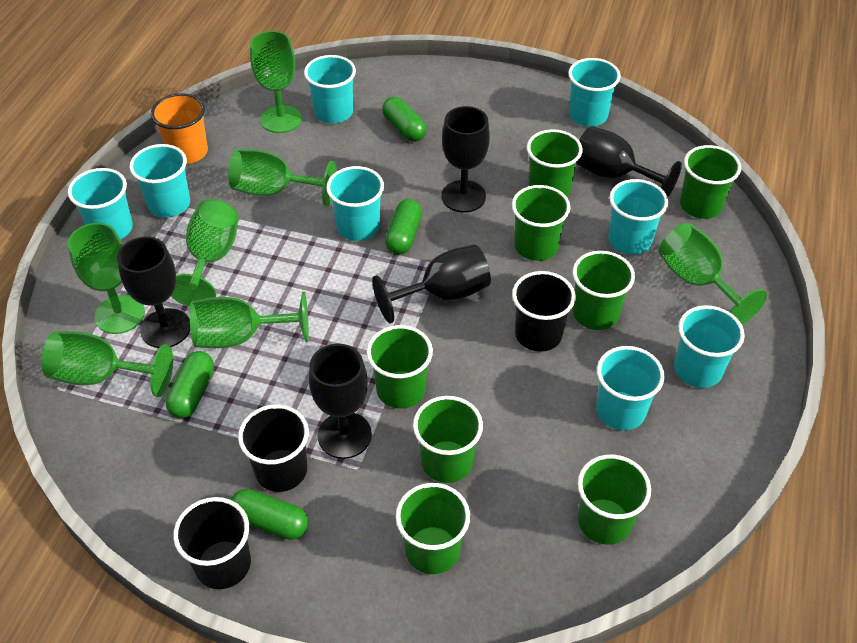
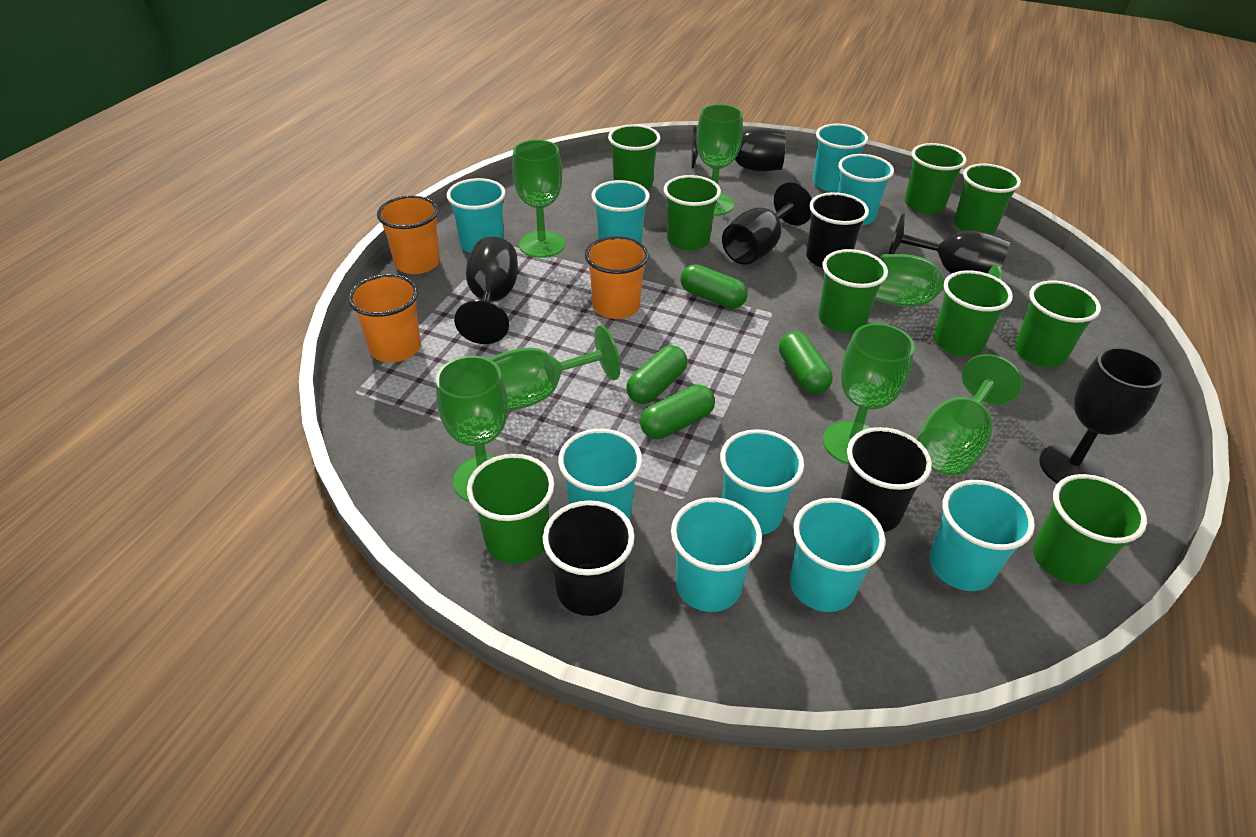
green cup: 8 -> 9
orange cup: 1 -> 3
turquoise cup: 8 -> 9

